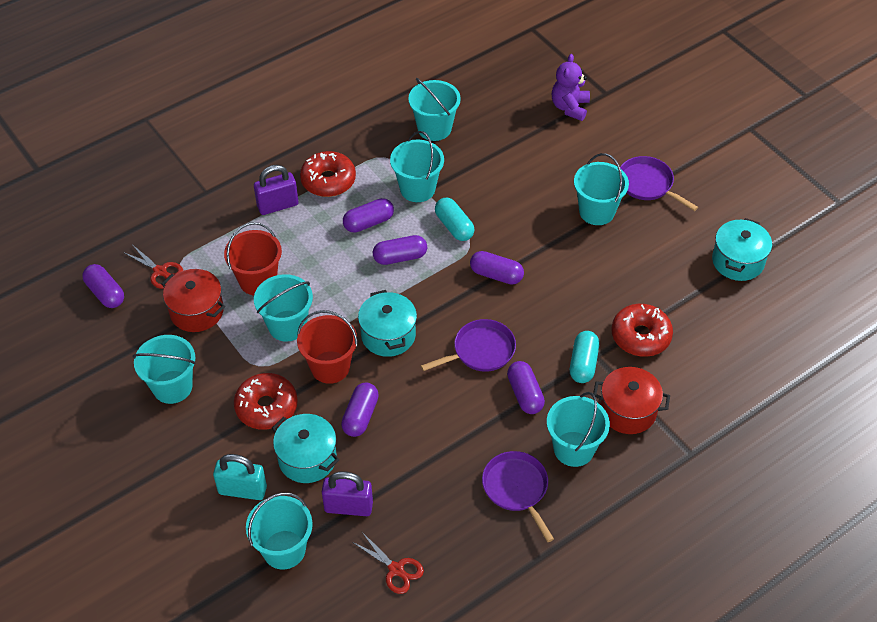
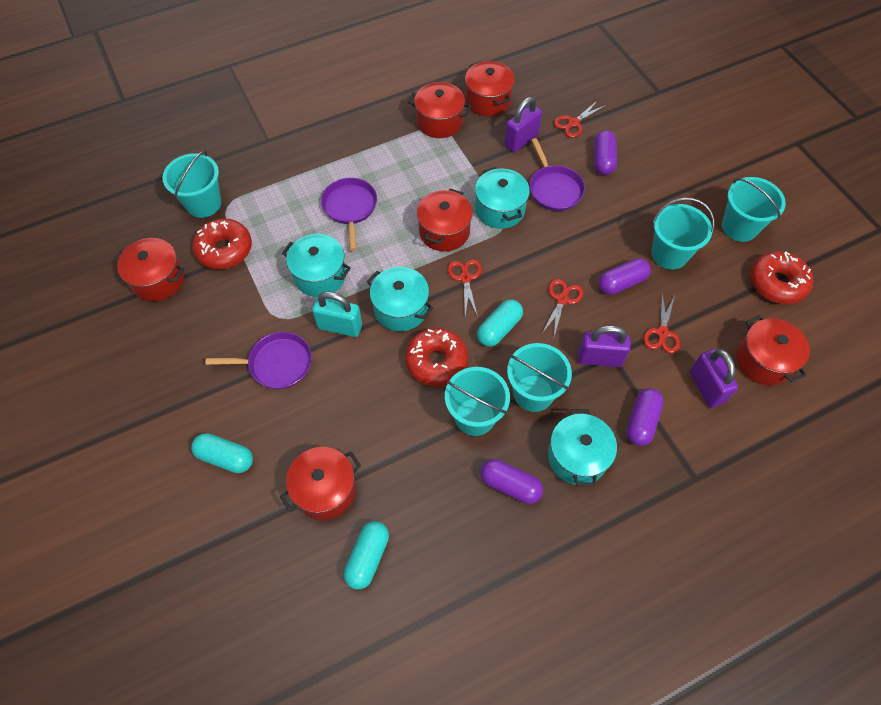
purple capsule: 6 -> 4
purple padlock: 2 -> 3
purple teddy bear: 1 -> 0
red bucket: 2 -> 0
red pot: 2 -> 6
red scissors: 2 -> 4
turquoise bucket: 7 -> 5
turquoise capsule: 2 -> 3
turquoise pot: 3 -> 4

